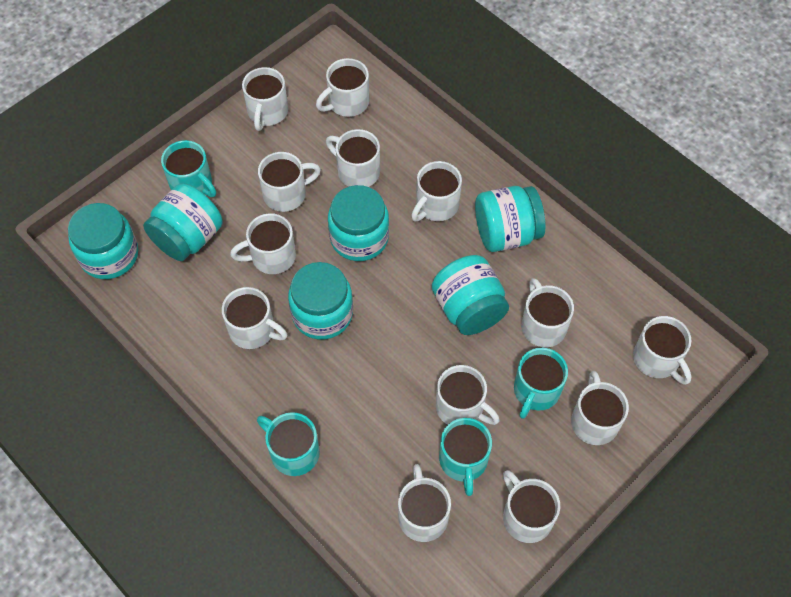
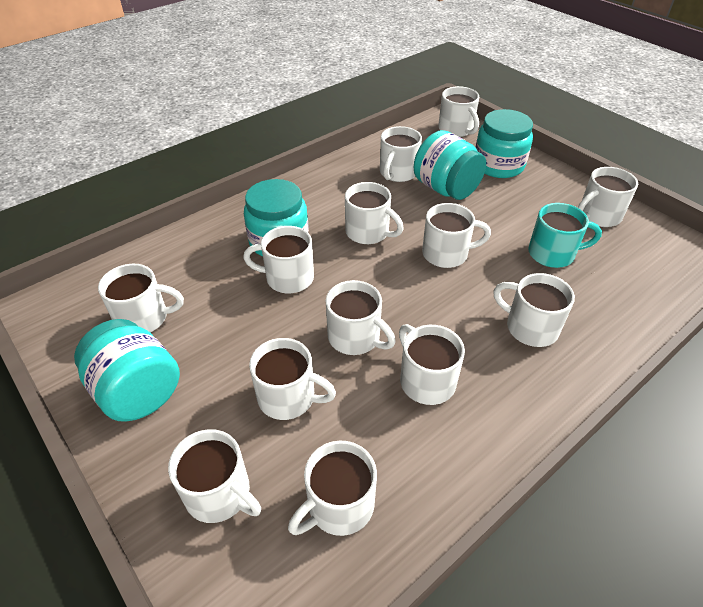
turquoise jar: 6 -> 4
turquoise mug: 4 -> 1

